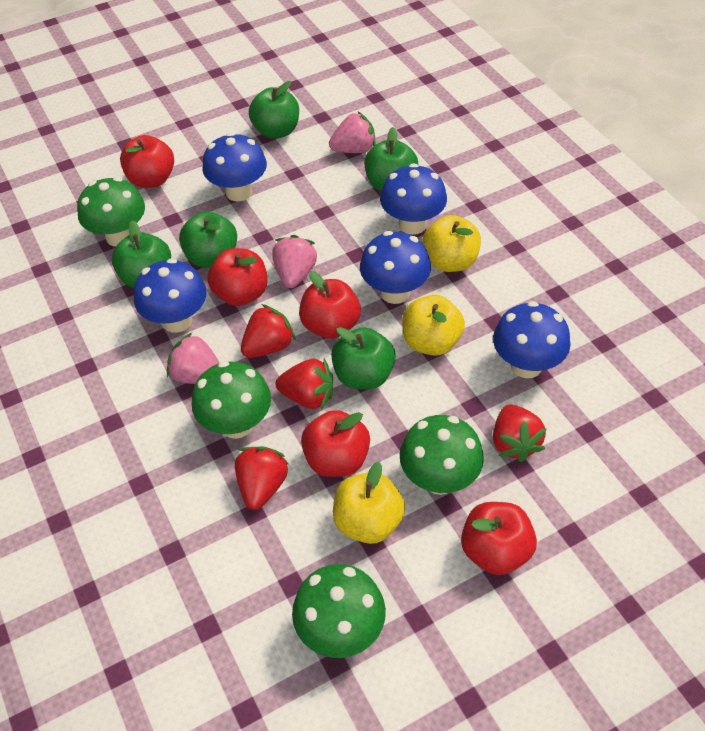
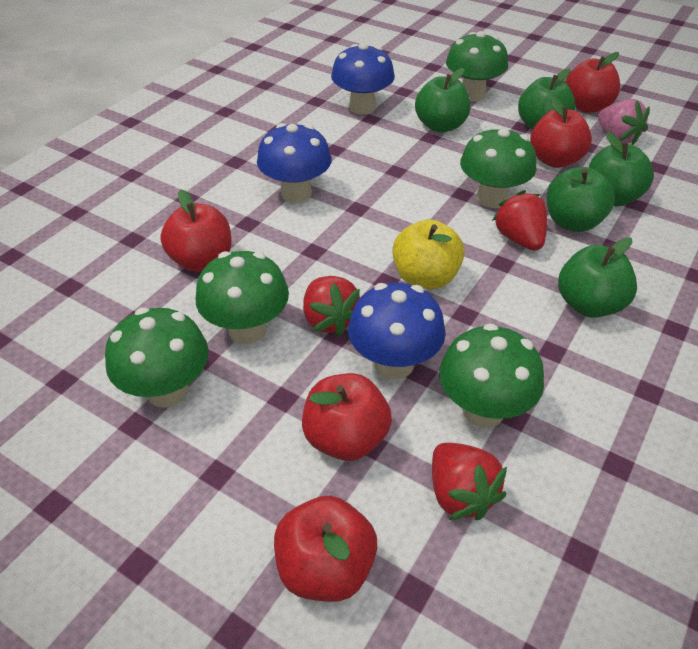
blue mushroom: 5 -> 3
green mushroom: 4 -> 5
pink strawberry: 3 -> 1
red strawberry: 4 -> 3
yellow apple: 3 -> 1

